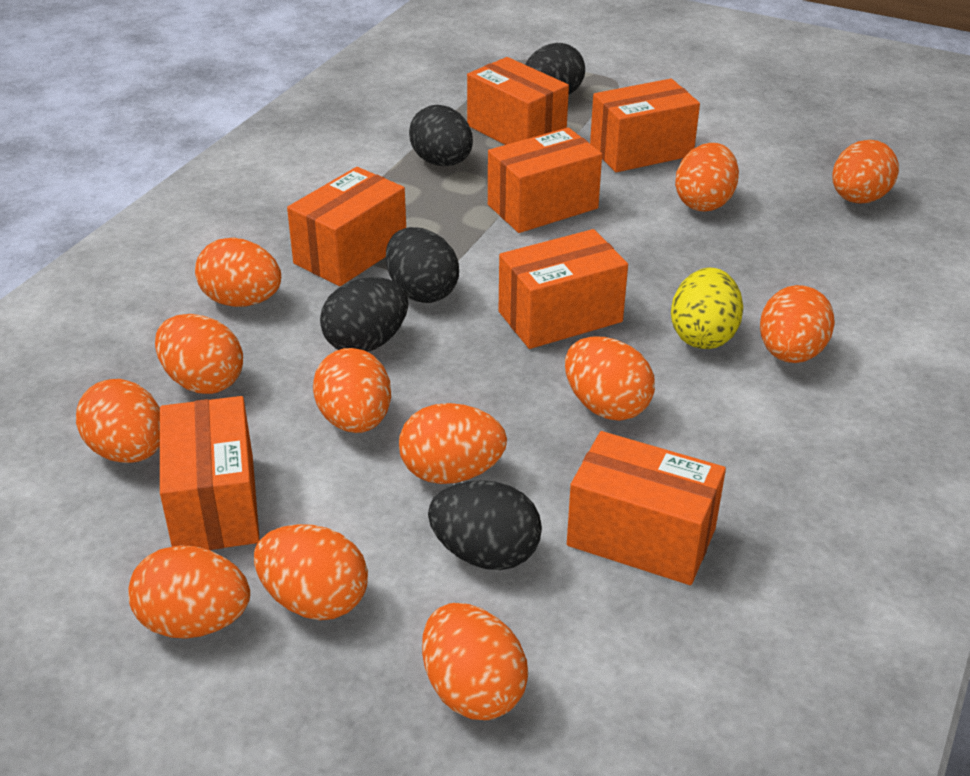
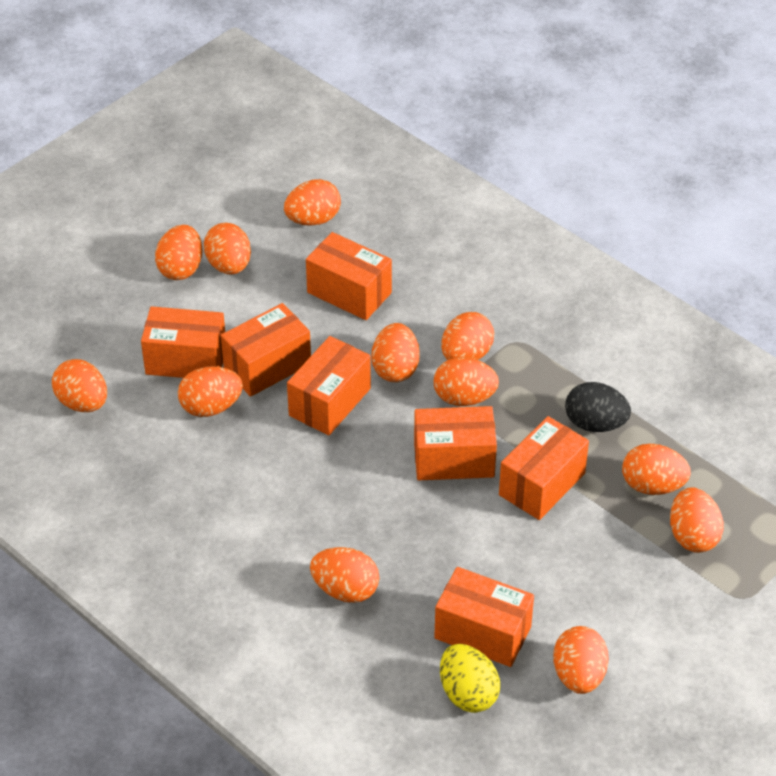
black egg: 5 -> 1

